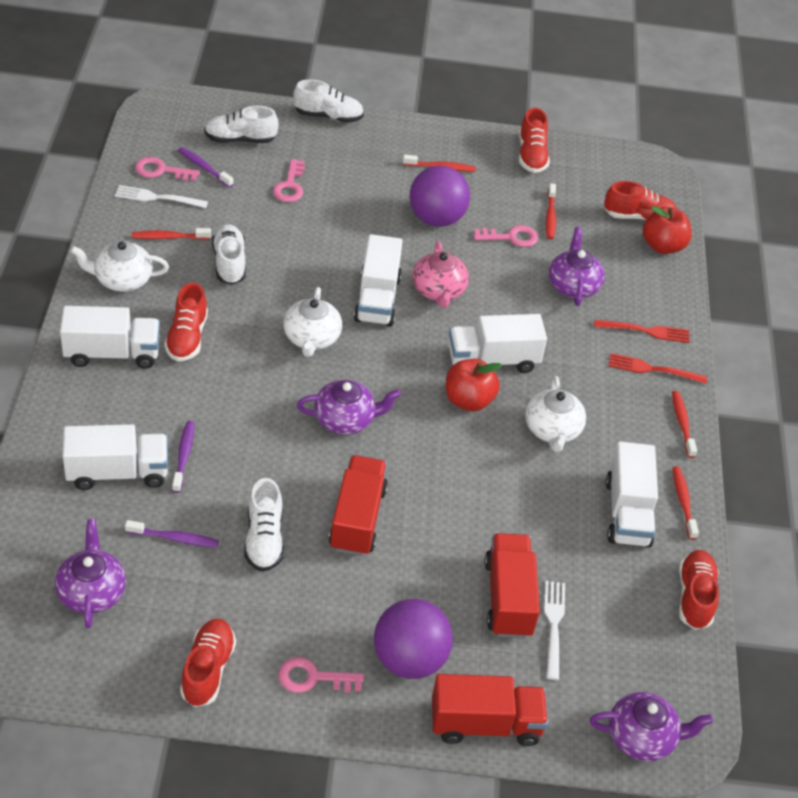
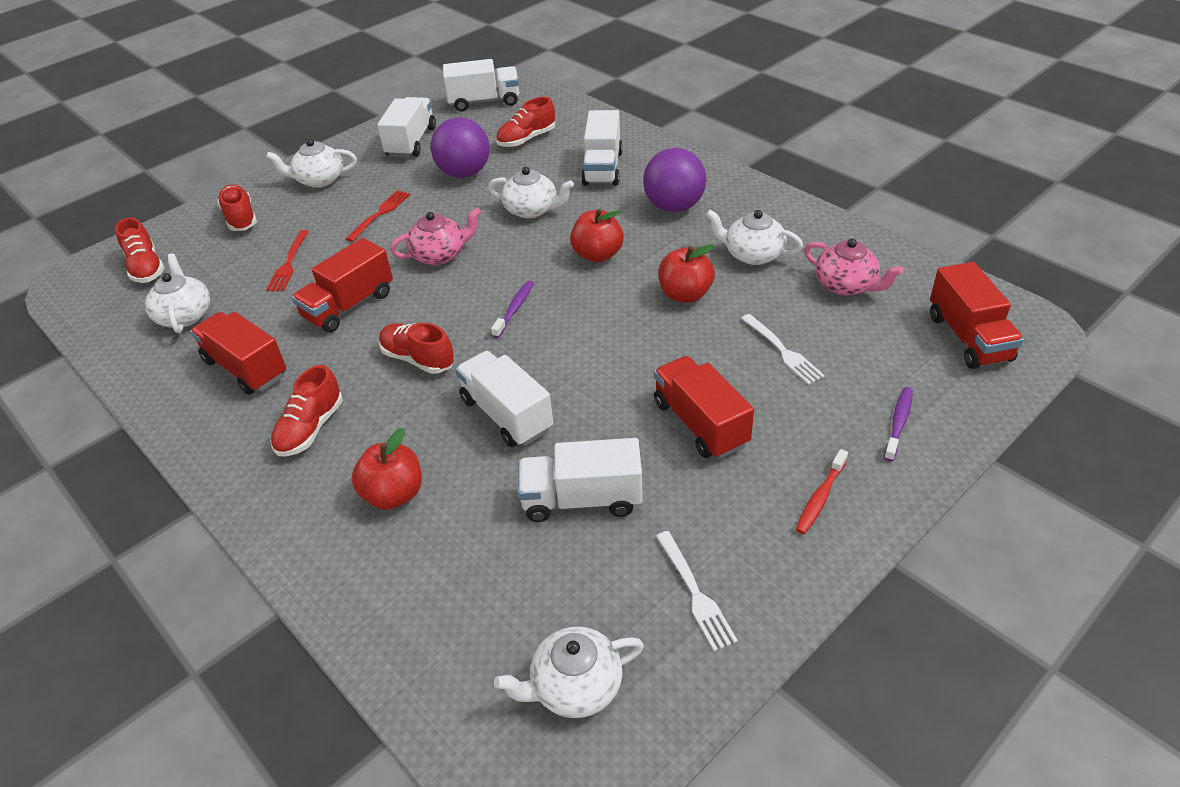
pink key: 4 -> 0
pink teapot: 1 -> 2
purple teapot: 4 -> 0
purple toothbrush: 3 -> 2
red apple: 2 -> 3
red toothbrush: 5 -> 1
red truck: 3 -> 4
white shoe: 4 -> 0
white teapot: 3 -> 5

